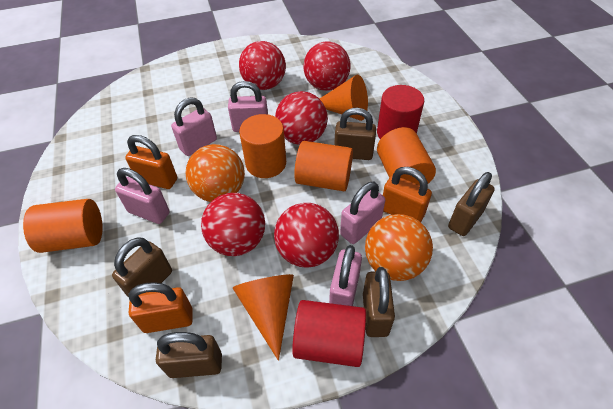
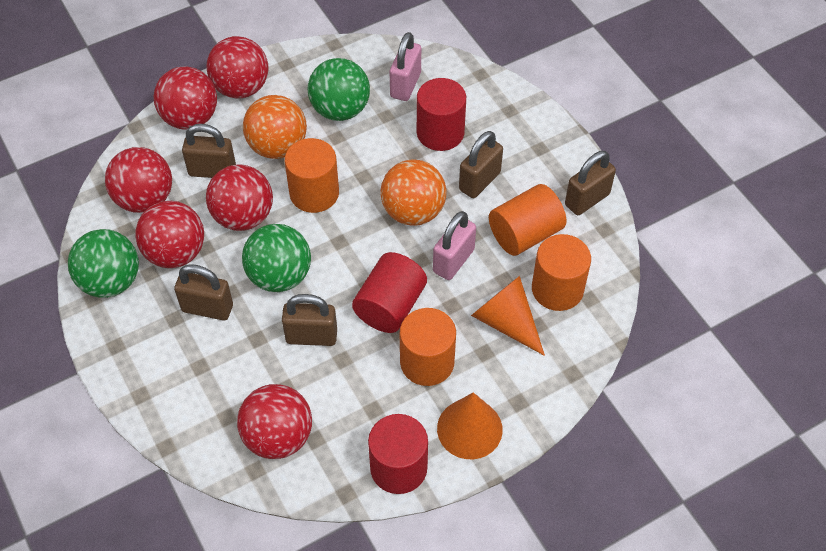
green ball: 0 -> 3
orange padlock: 3 -> 0
pink padlock: 5 -> 2
red ball: 5 -> 6
red cylinder: 2 -> 3

